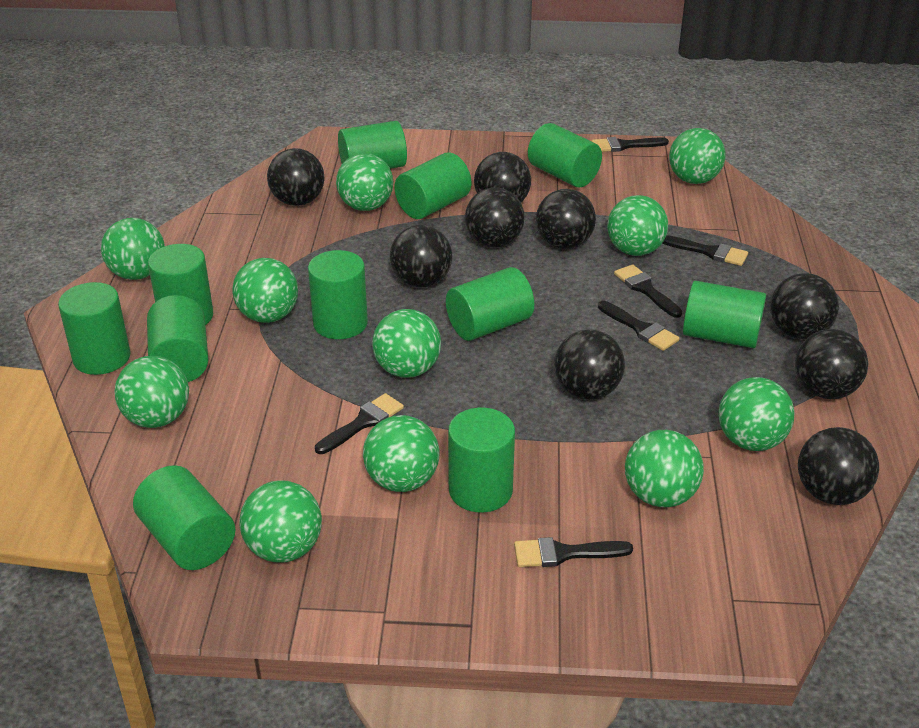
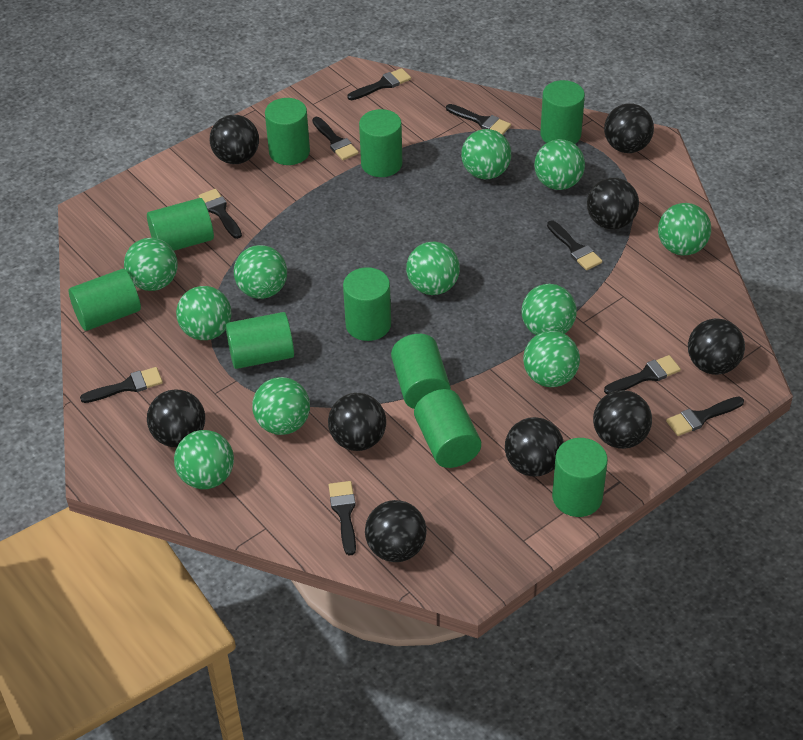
black brush: 6 -> 9
green cylinder: 11 -> 10

